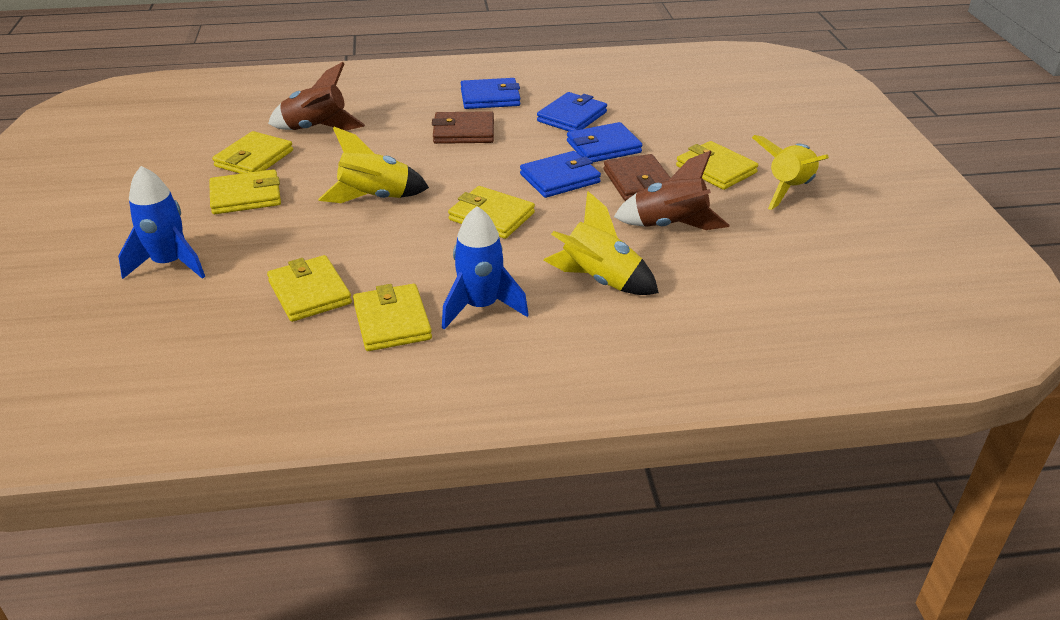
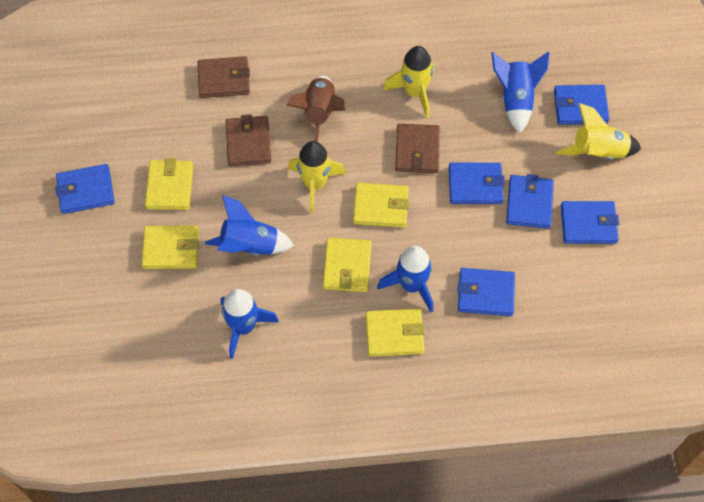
blue rocket: 2 -> 4
blue wallet: 4 -> 6
brown rocket: 2 -> 1
brown wallet: 2 -> 3
yellow wallet: 6 -> 5

